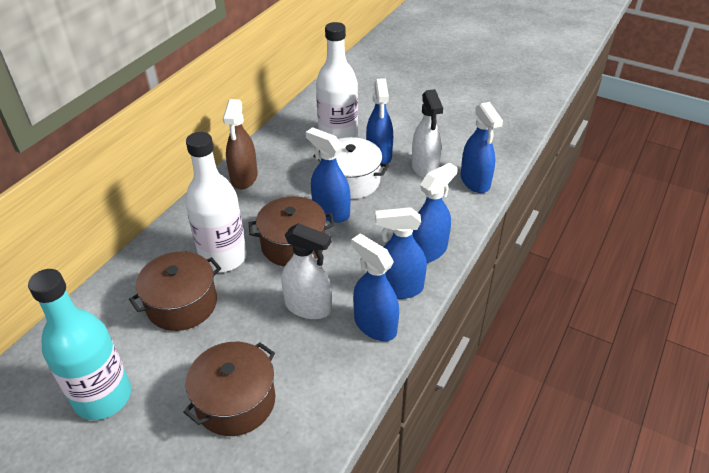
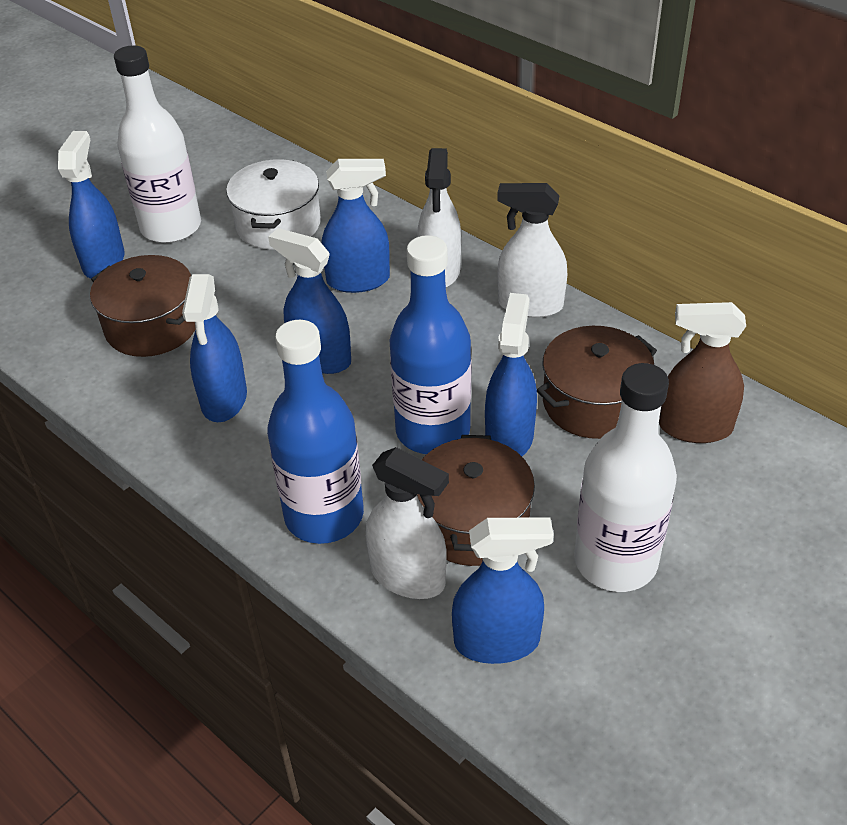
blue bottle: 0 -> 2
turquoise bottle: 1 -> 0
white spray bottle: 2 -> 3

